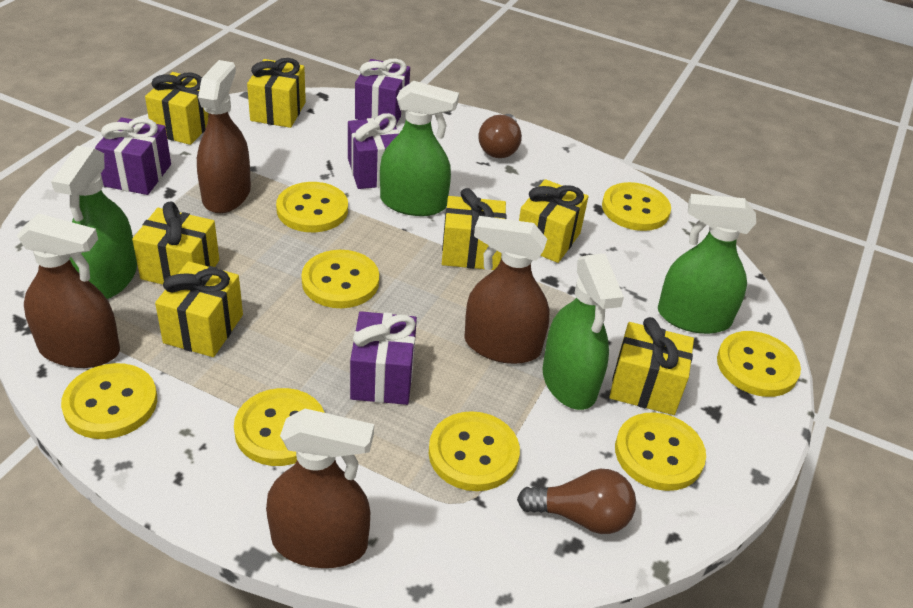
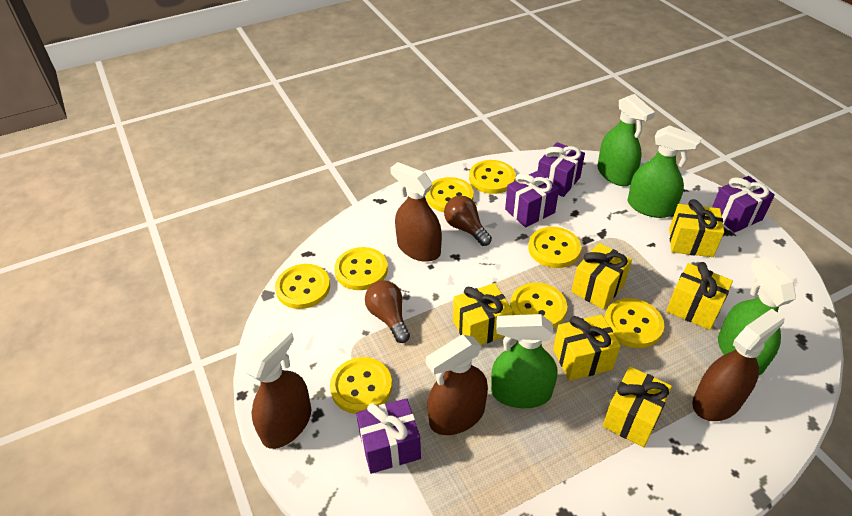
yellow gift: 7 -> 6

